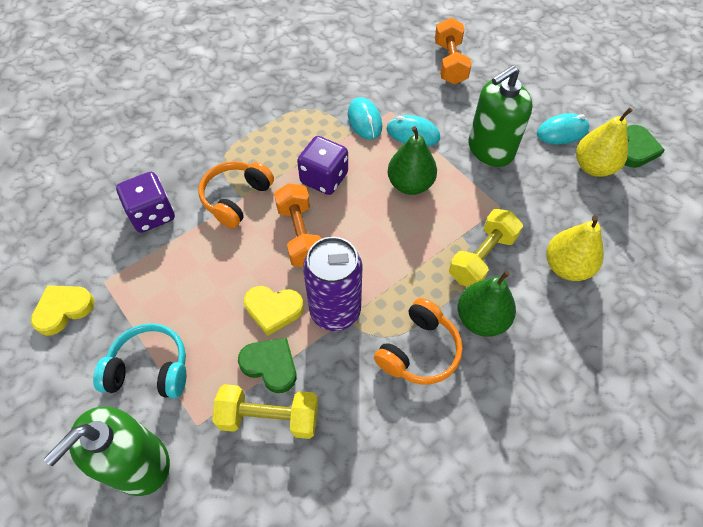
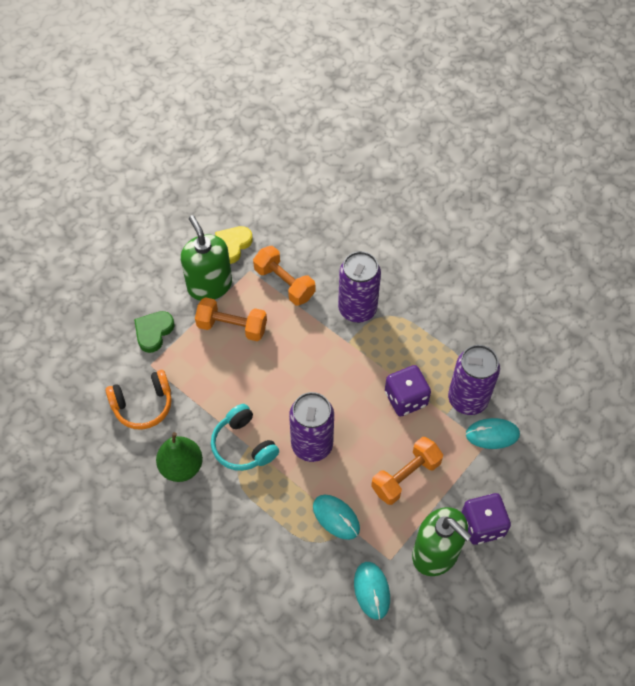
green heart: 2 -> 1
green pear: 2 -> 1
orange dumbbell: 2 -> 3
orange headphones: 2 -> 1
purple can: 1 -> 3
yellow dumbbell: 2 -> 0
yellow heart: 2 -> 1
yellow pear: 2 -> 0

